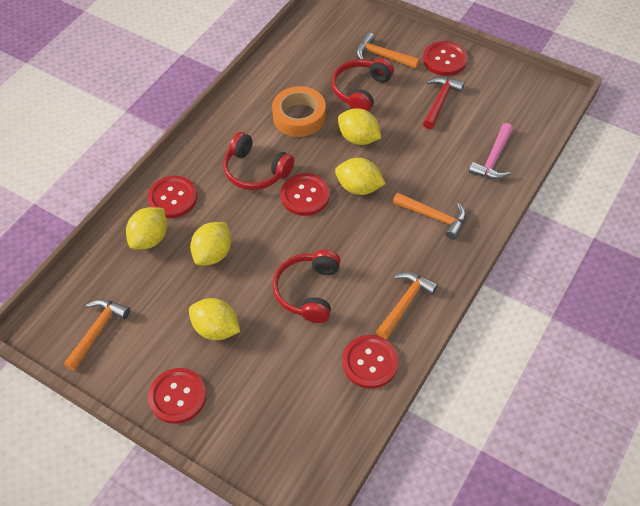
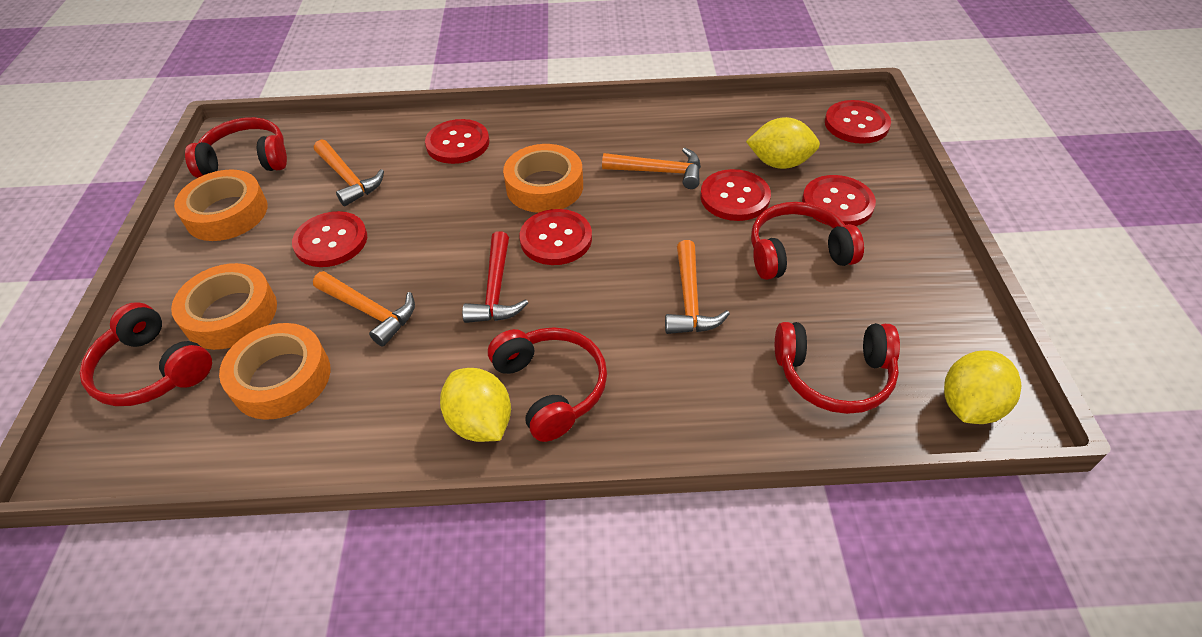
orange tape: 1 -> 4
pink hammer: 1 -> 0
red button: 5 -> 6
red headphones: 3 -> 5
yellow lemon: 5 -> 3

